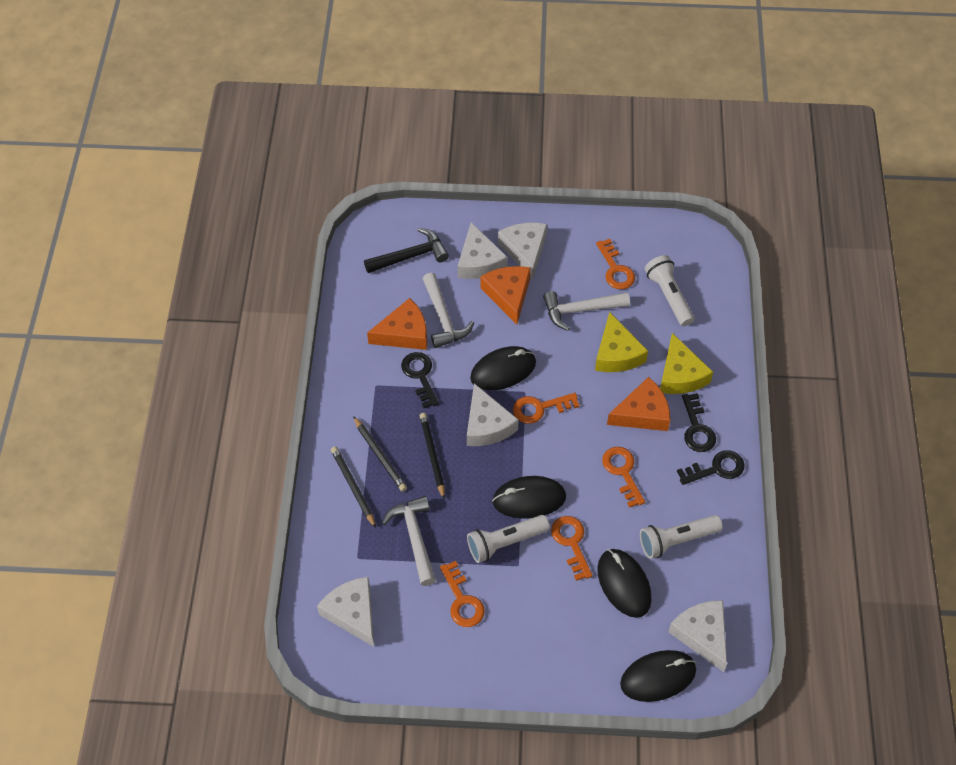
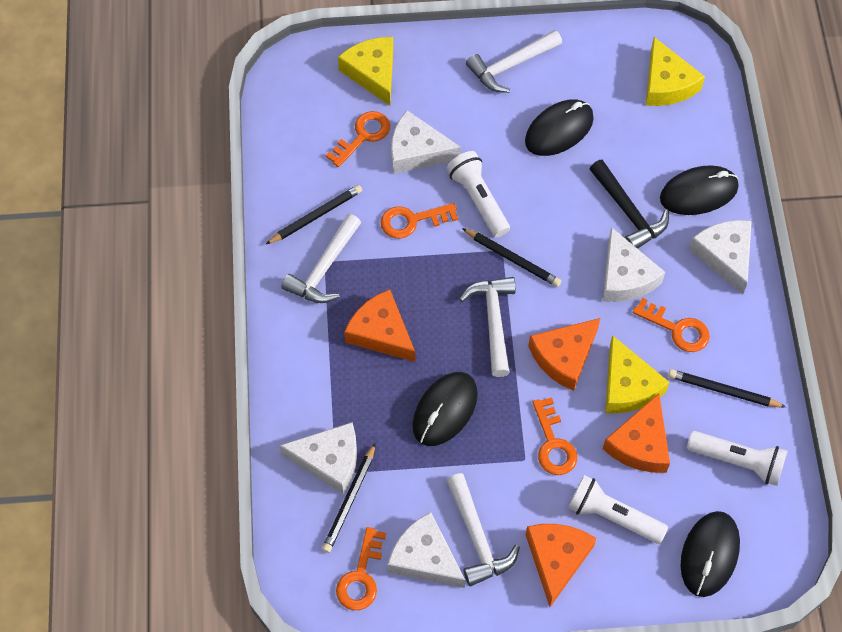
black key: 3 -> 0
black pencil: 3 -> 4
orange cheese: 3 -> 4
white hammer: 3 -> 4
yellow cheese: 2 -> 3

